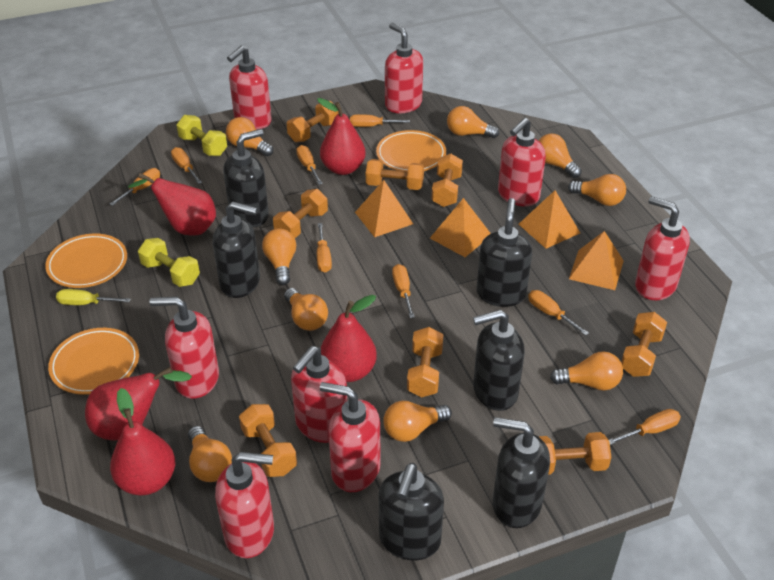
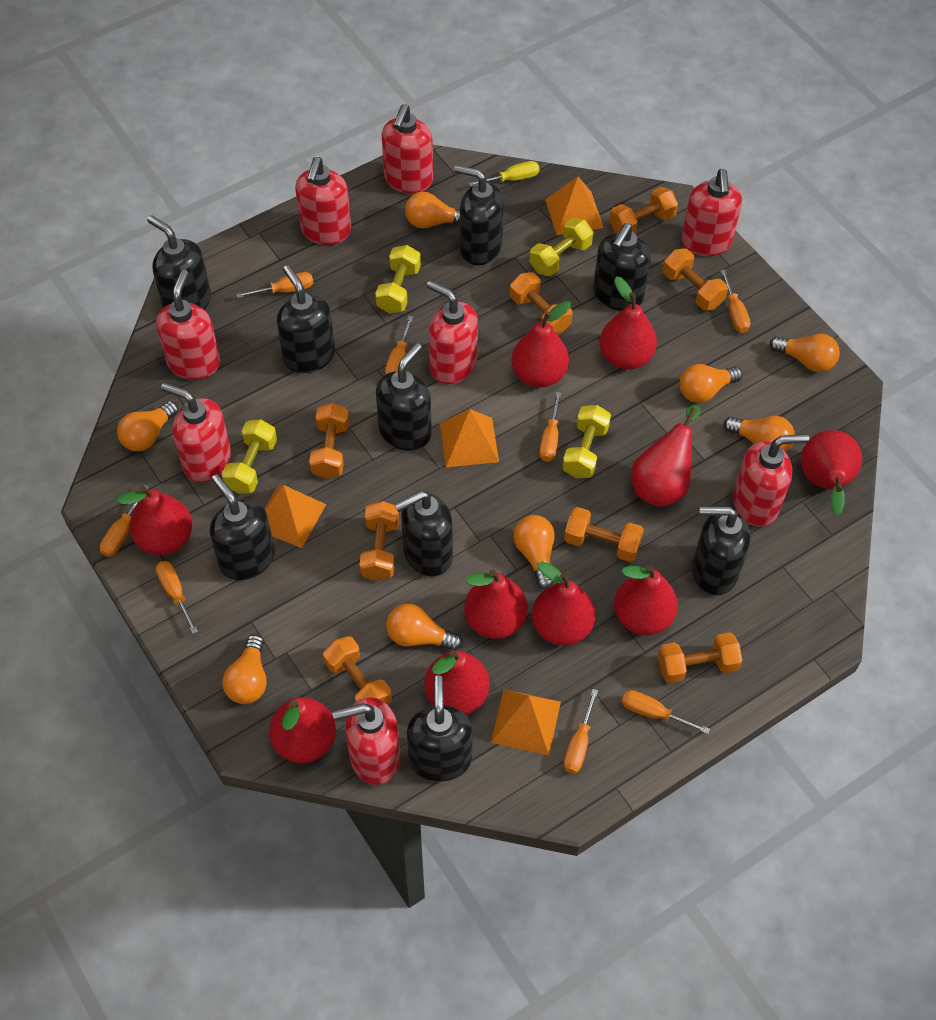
black soap dispenser: 6 -> 9
orange light bulb: 9 -> 8
orange plate: 3 -> 0
red pear: 5 -> 10
yellow dumbbell: 2 -> 4

